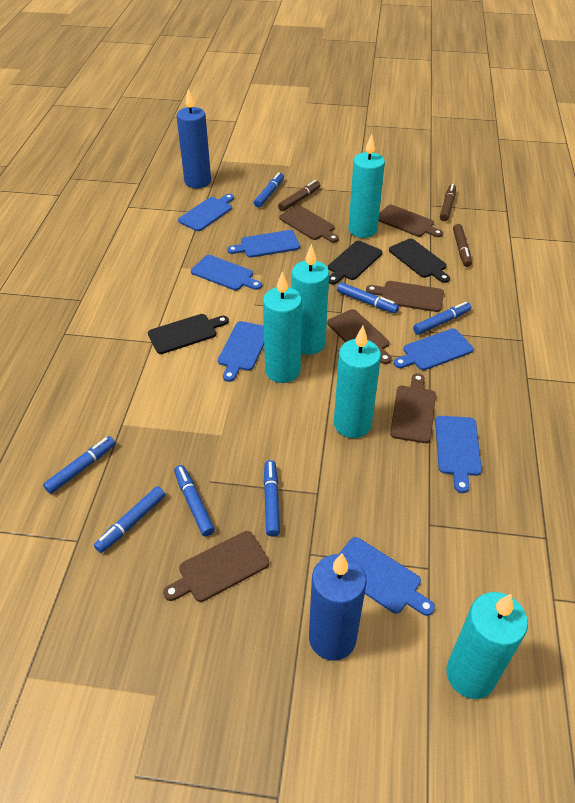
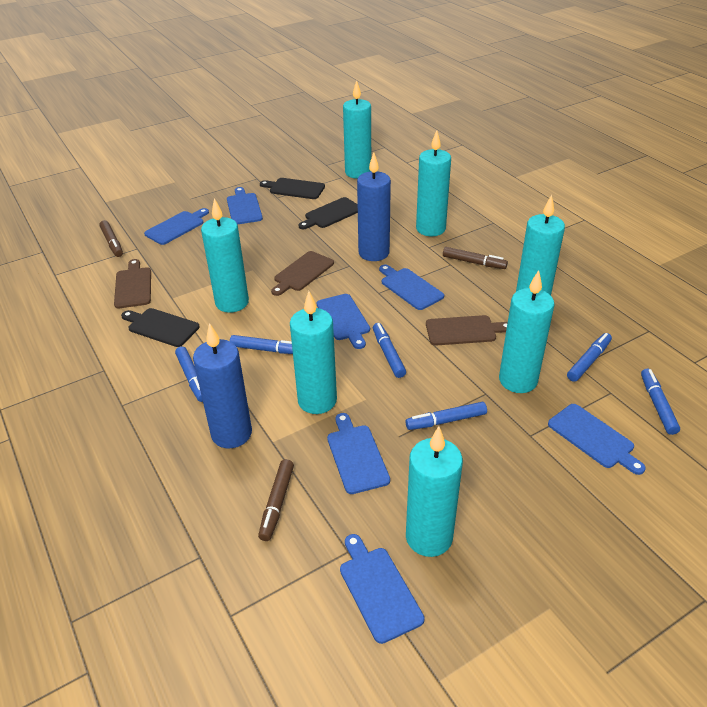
blue marker: 7 -> 6
brown cutting board: 6 -> 3
turquoise candle: 5 -> 7

